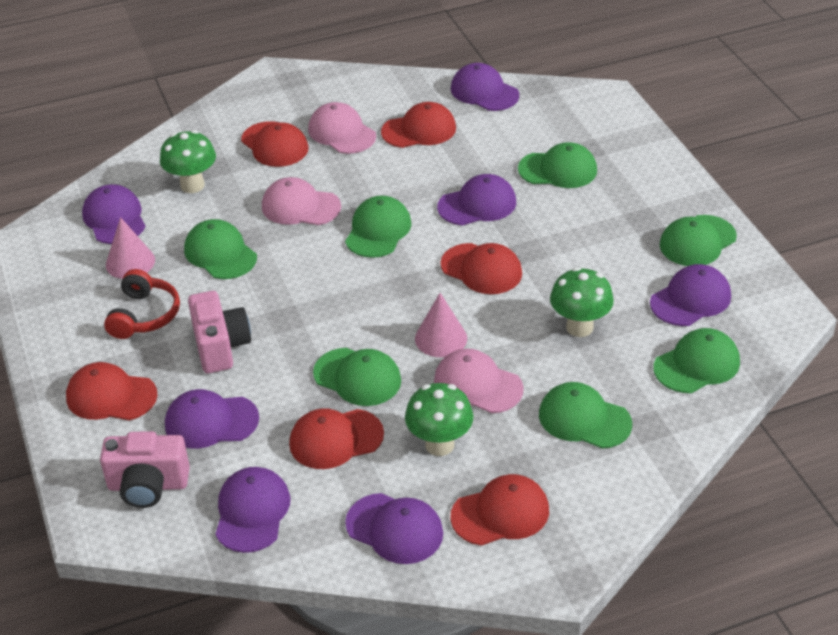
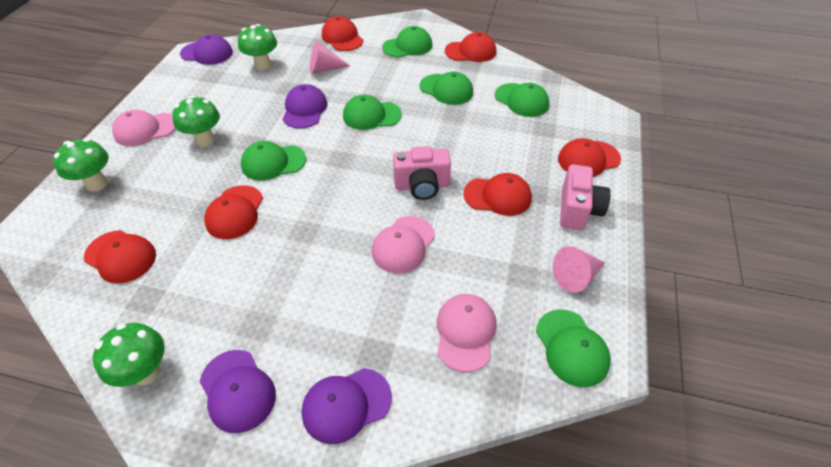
green cap: 7 -> 6
green mushroom: 3 -> 4
purple cap: 7 -> 4
red headphones: 1 -> 0

